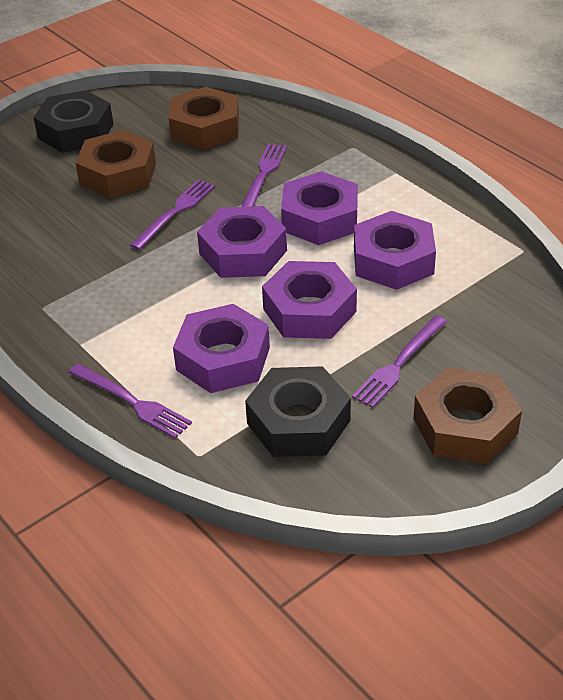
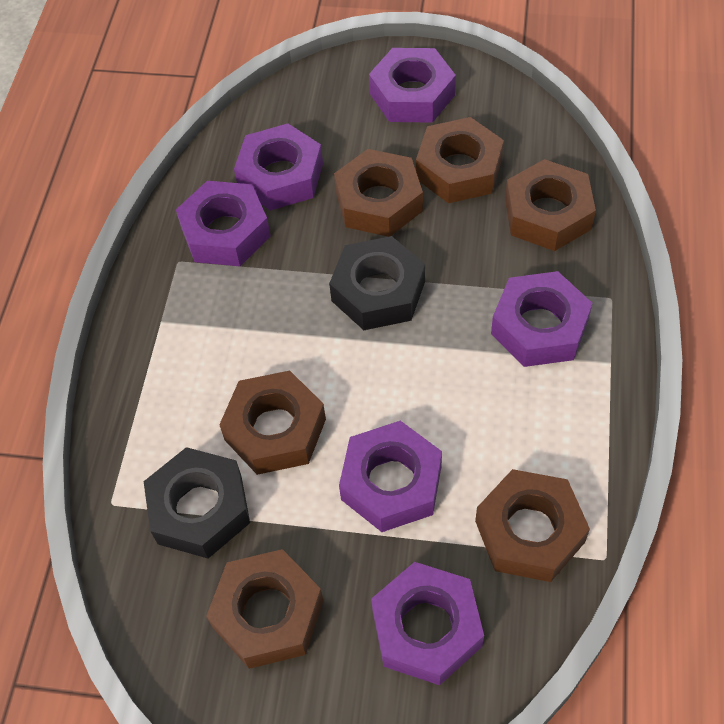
brown nut: 3 -> 6
purple fork: 4 -> 0
purple nut: 5 -> 6

